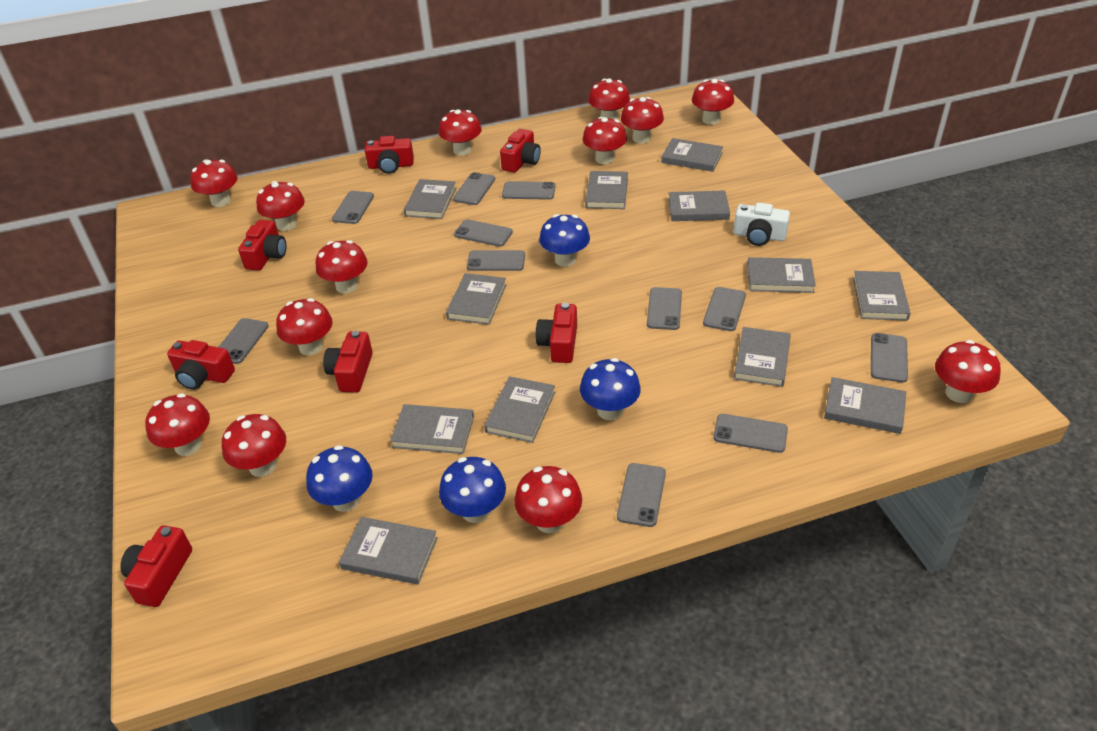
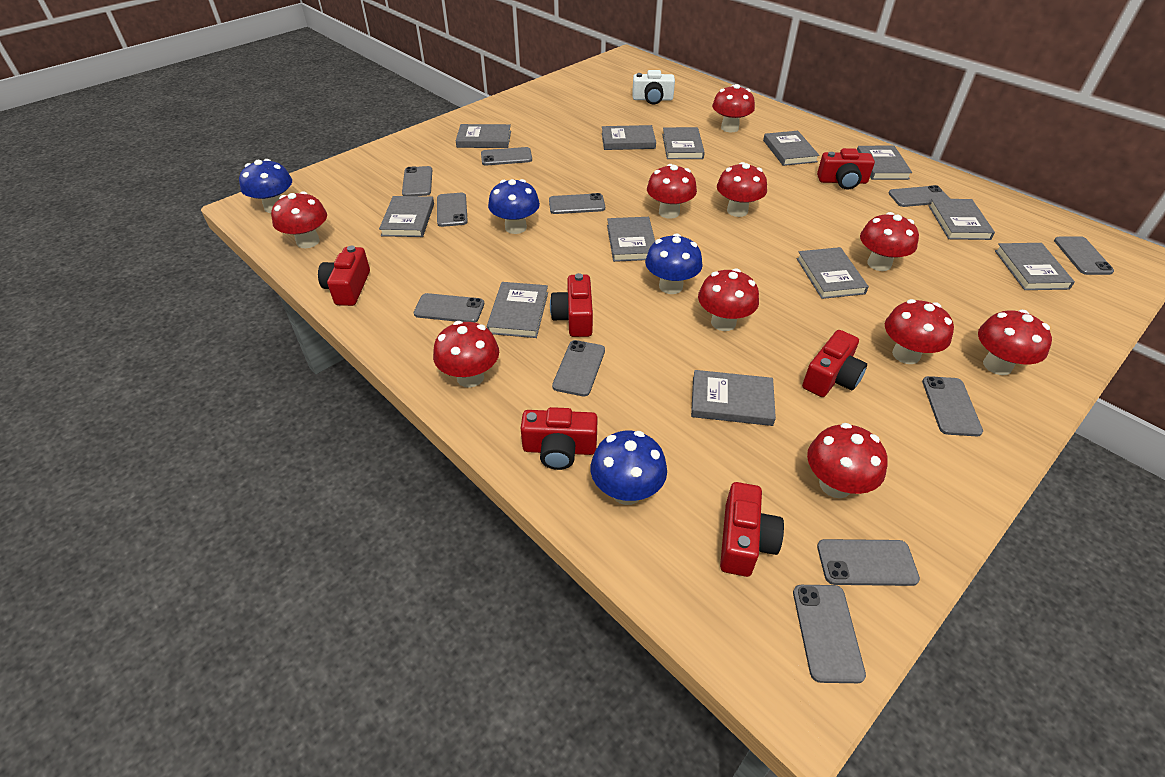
red camera: 7 -> 6
red mushroom: 13 -> 10

